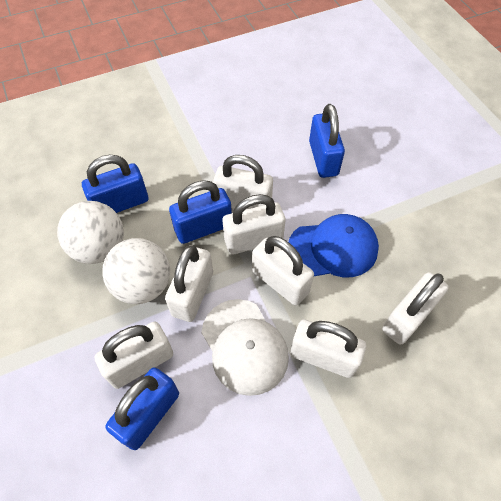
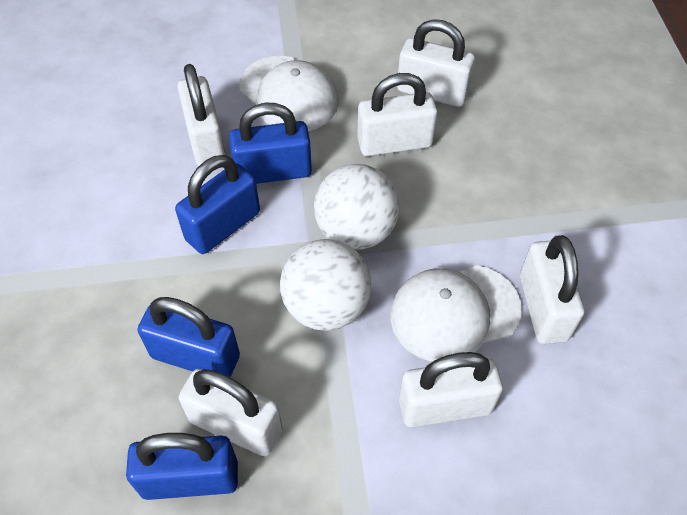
blue cap: 1 -> 0
white cap: 1 -> 2
white padlock: 7 -> 6

